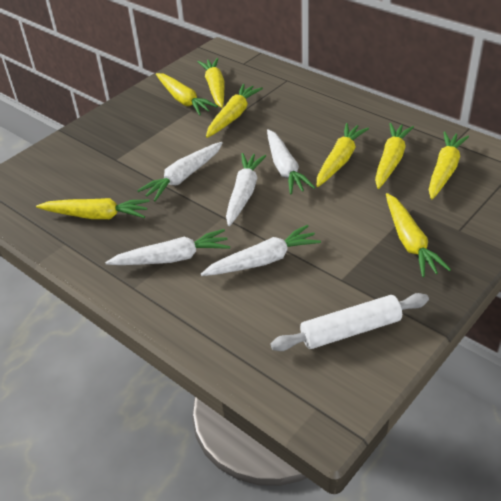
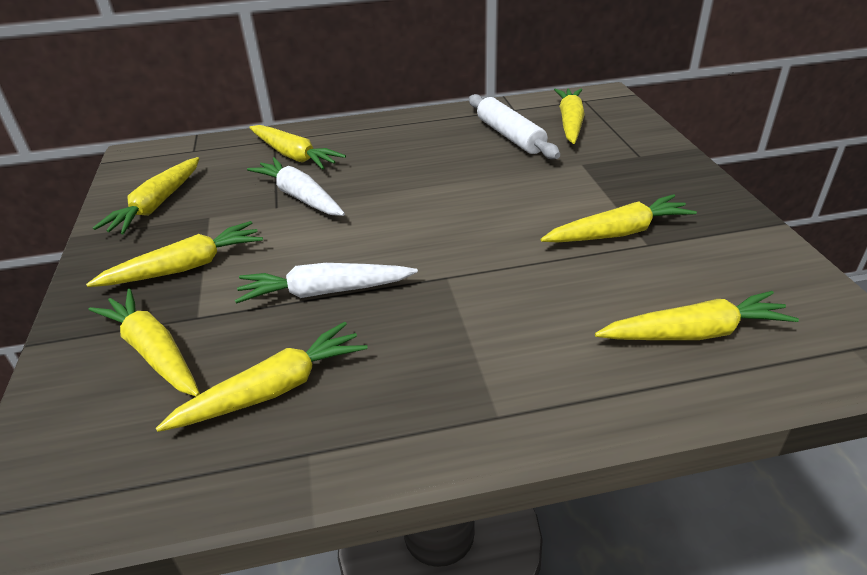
white carrot: 5 -> 2

